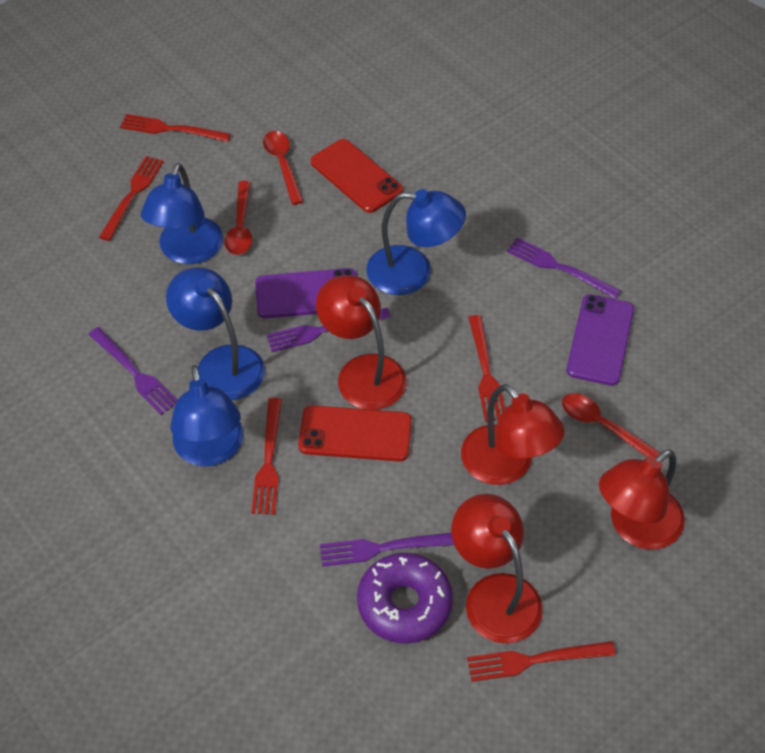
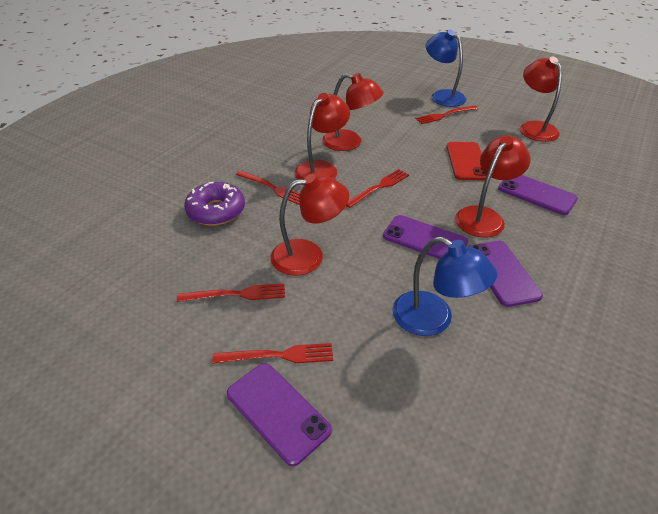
blue lamp: 4 -> 2
purple fork: 4 -> 0
purple phone: 2 -> 4
red lamp: 4 -> 5
red phone: 2 -> 1
red spoon: 3 -> 0

